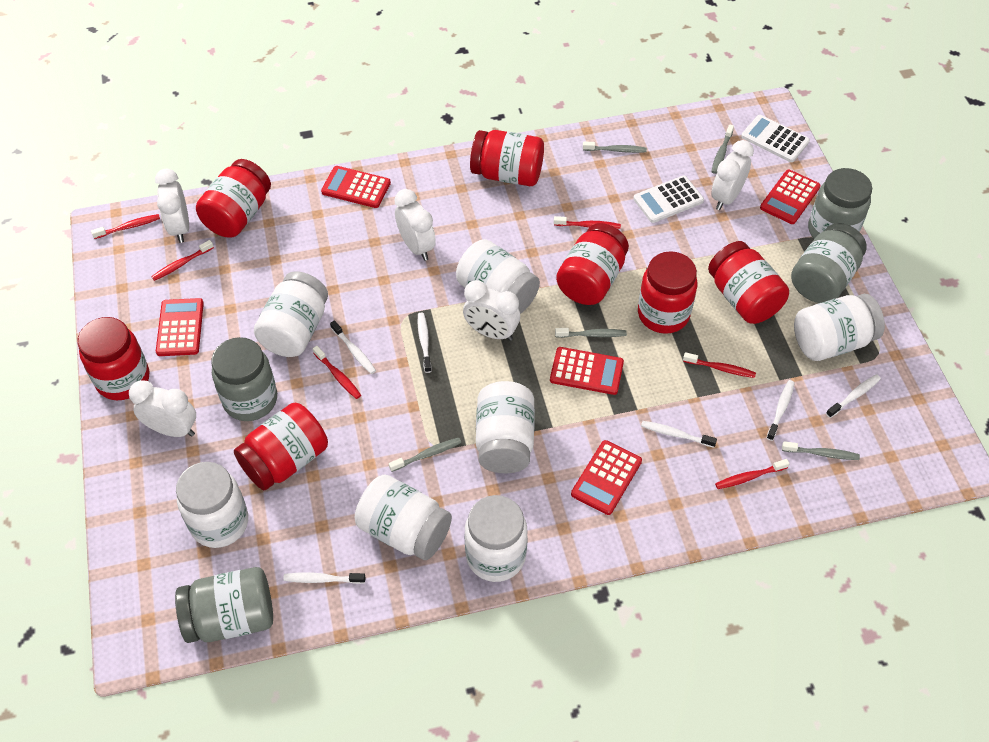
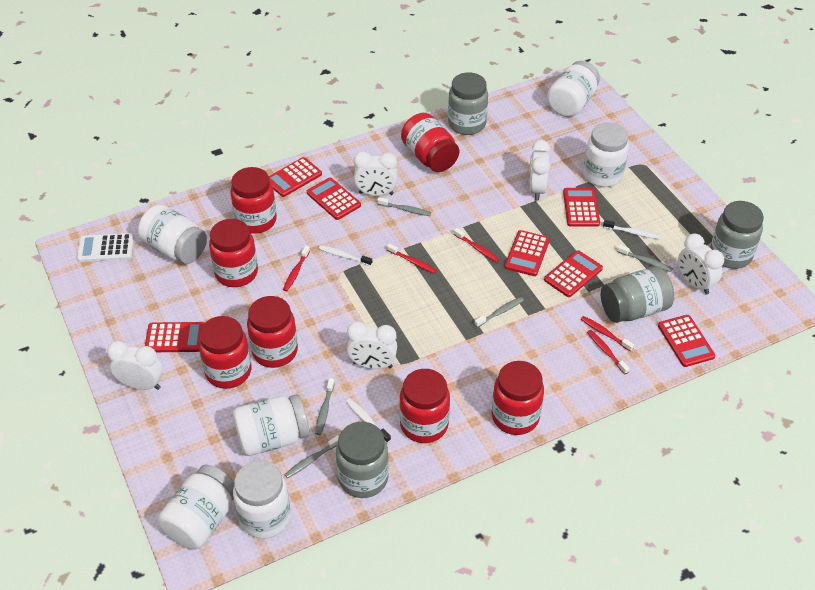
red calculator: 5 -> 7
red toothbrush: 6 -> 5
white calculator: 2 -> 1
white jar: 7 -> 6
white toothbrush: 6 -> 3

